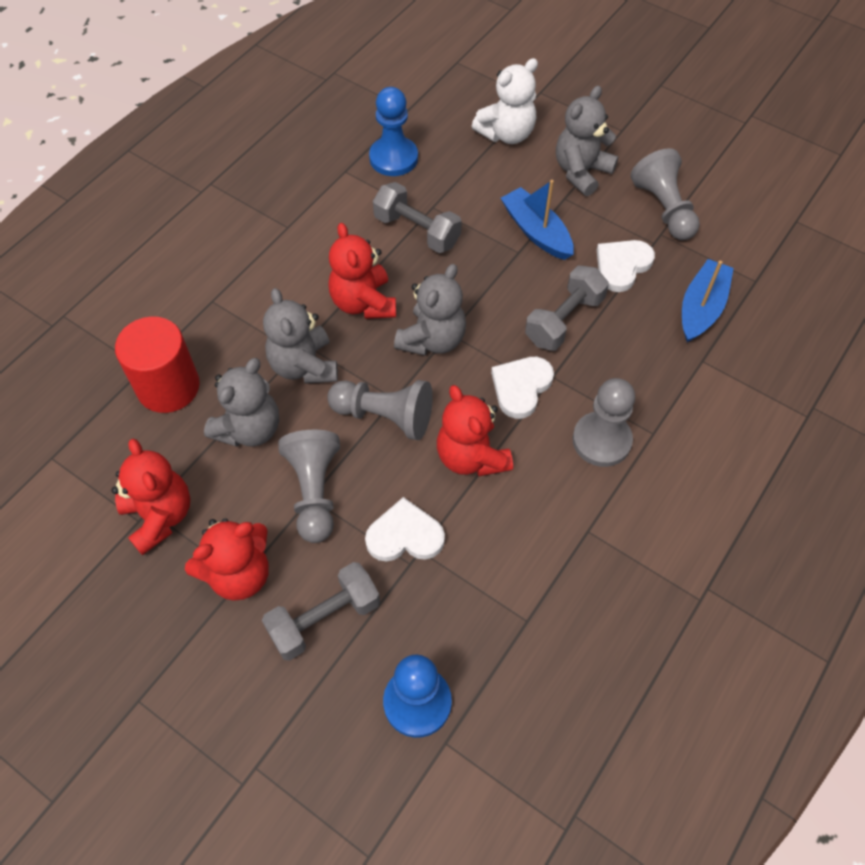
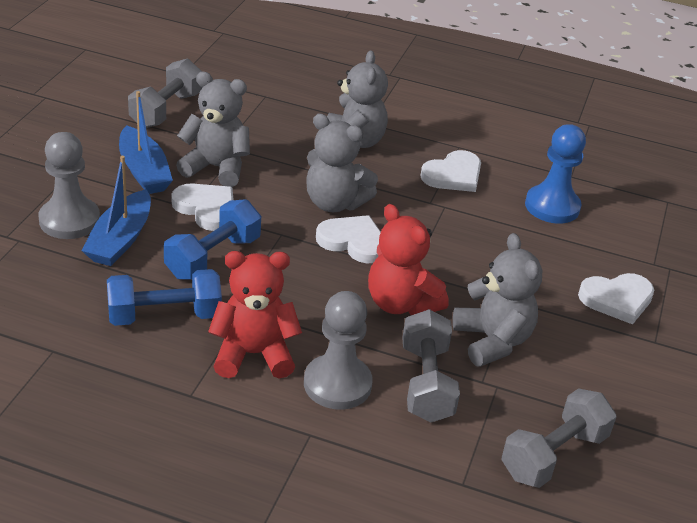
blue dumbbell: 0 -> 2
blue pawn: 2 -> 1
grey pawn: 4 -> 2
red cylinder: 1 -> 0
red teddy bear: 4 -> 2
white heart: 3 -> 4
white teddy bear: 1 -> 0

